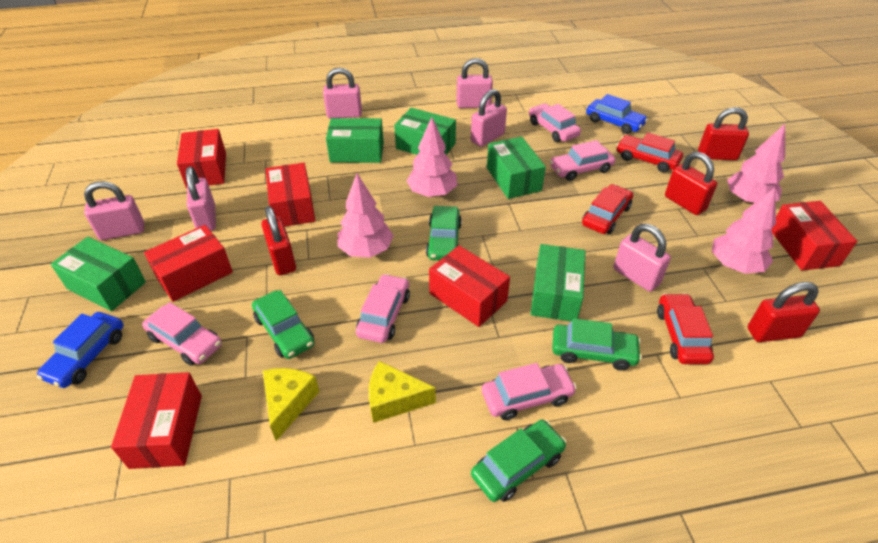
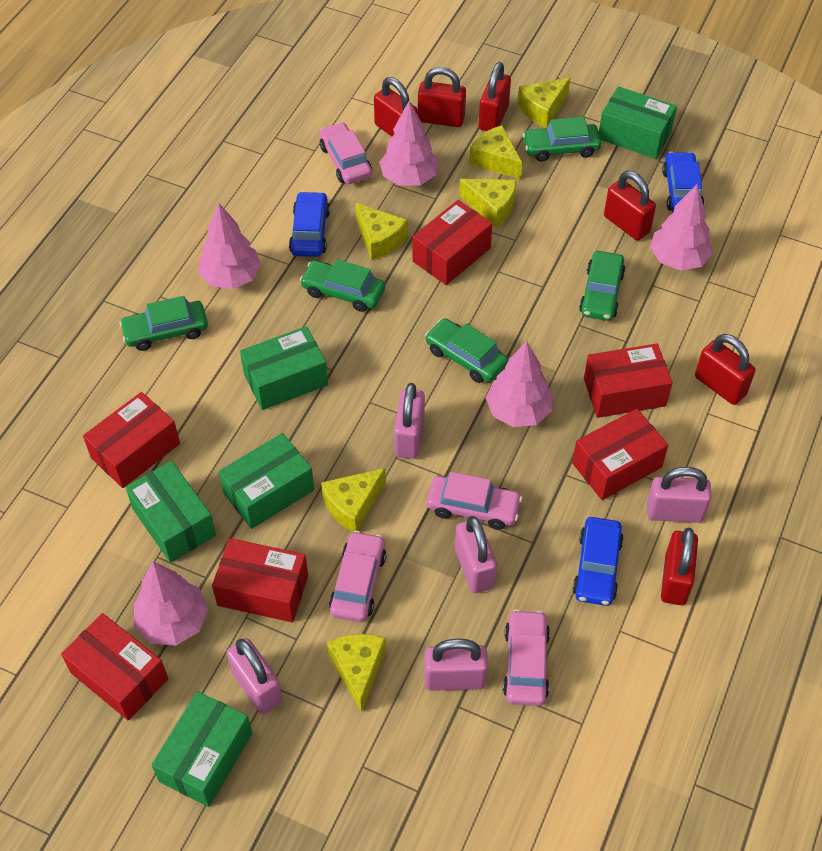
blue car: 2 -> 3
green car: 4 -> 5
pink car: 5 -> 4
pink padlock: 6 -> 5
pink tree: 4 -> 5
red car: 3 -> 0
red padlock: 4 -> 6
yellow cheese: 2 -> 6

